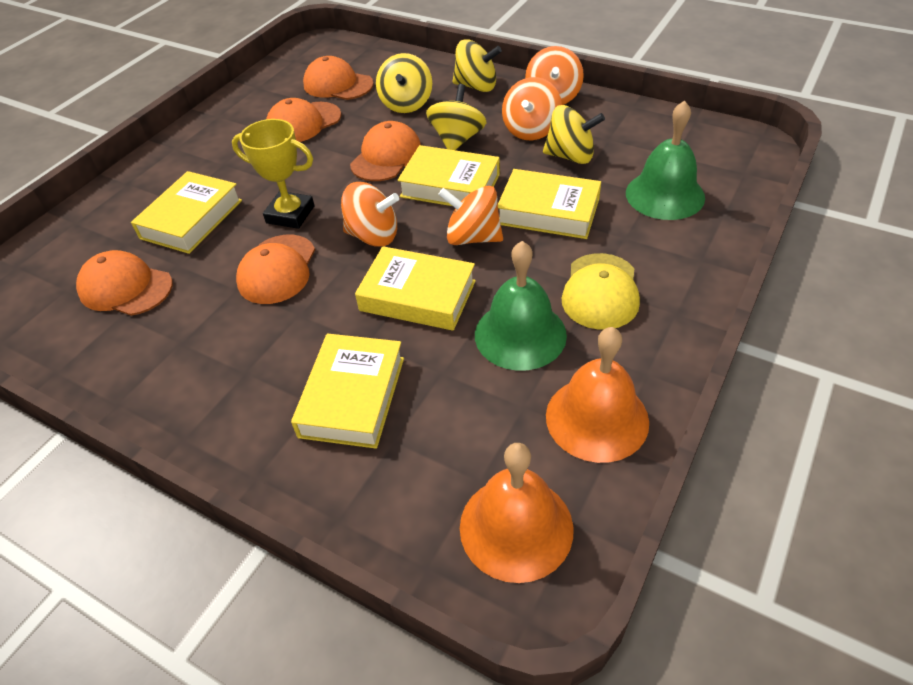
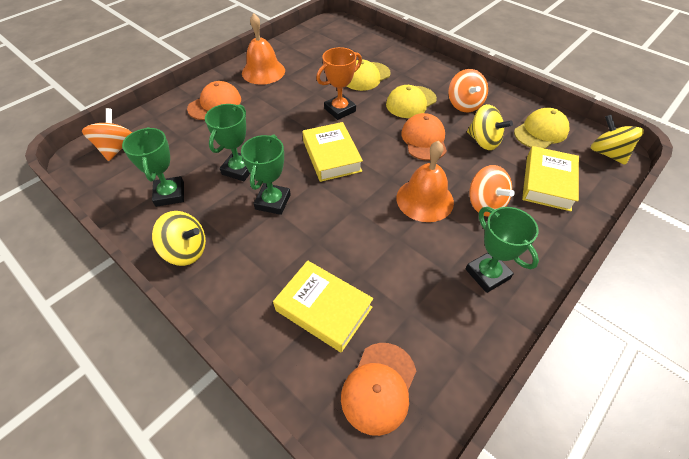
green bell: 2 -> 0
green trophy: 0 -> 4
orange cap: 5 -> 3
orange spinning top: 4 -> 3
orange trophy: 0 -> 1
yellow book: 5 -> 3
yellow cap: 1 -> 3
yellow spinning top: 4 -> 3
yellow trophy: 1 -> 0

